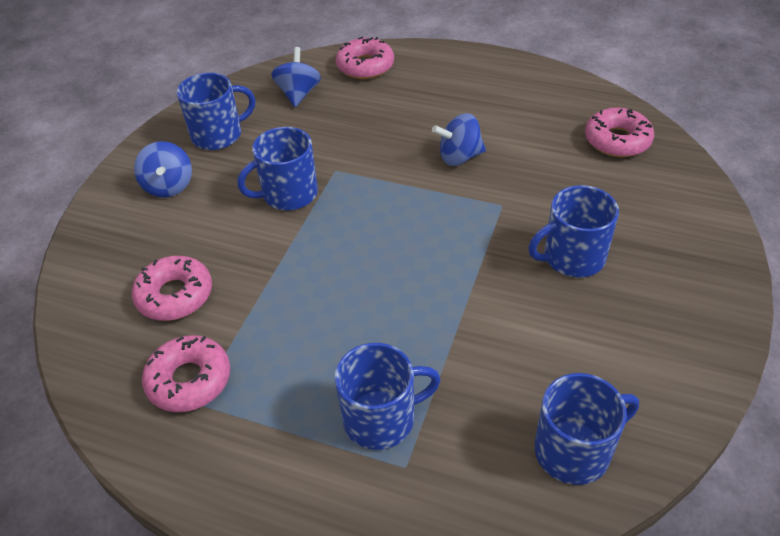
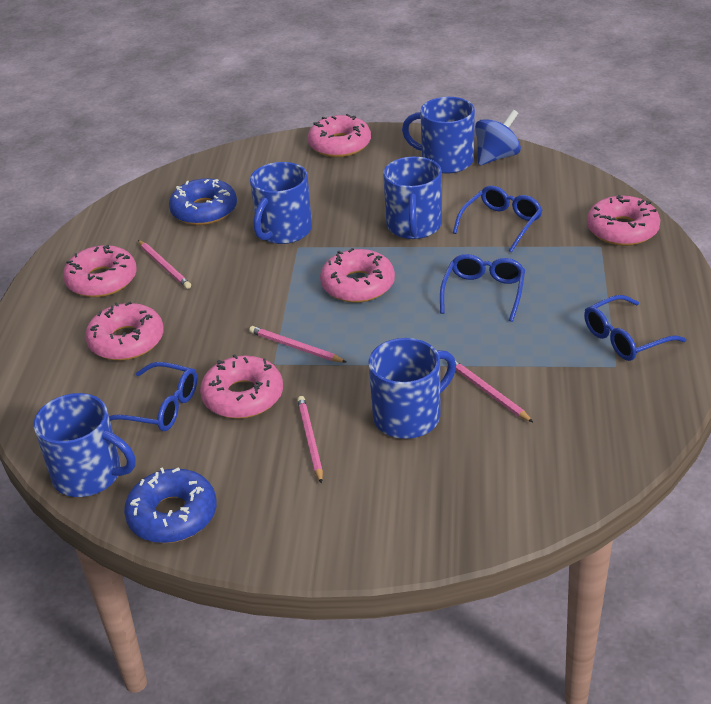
blue donut: 0 -> 2
blue glasses: 0 -> 4
blue spinning top: 3 -> 1
pink donut: 4 -> 6
pink pencil: 0 -> 4

